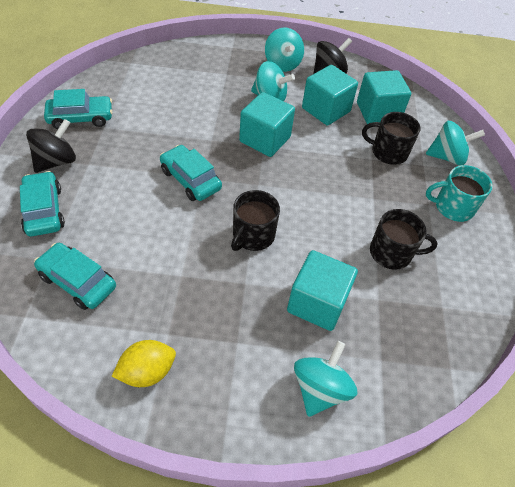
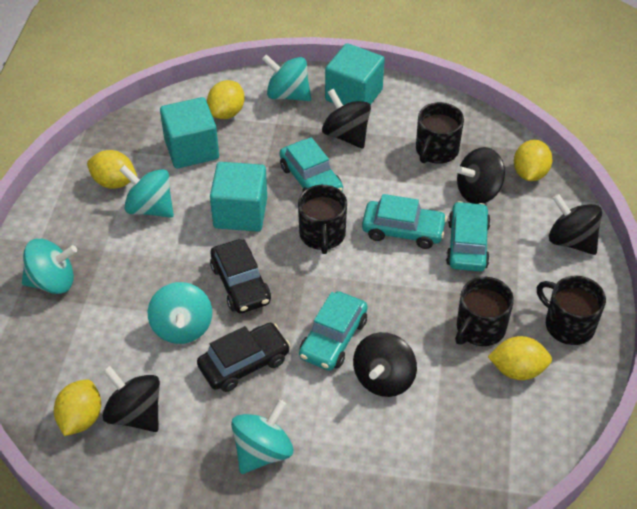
black car: 0 -> 2
black mug: 3 -> 4
black spinning top: 2 -> 5
turquoise cube: 4 -> 3
turquoise mug: 1 -> 0
turquoise spinning top: 4 -> 5
yellow lemon: 1 -> 5

